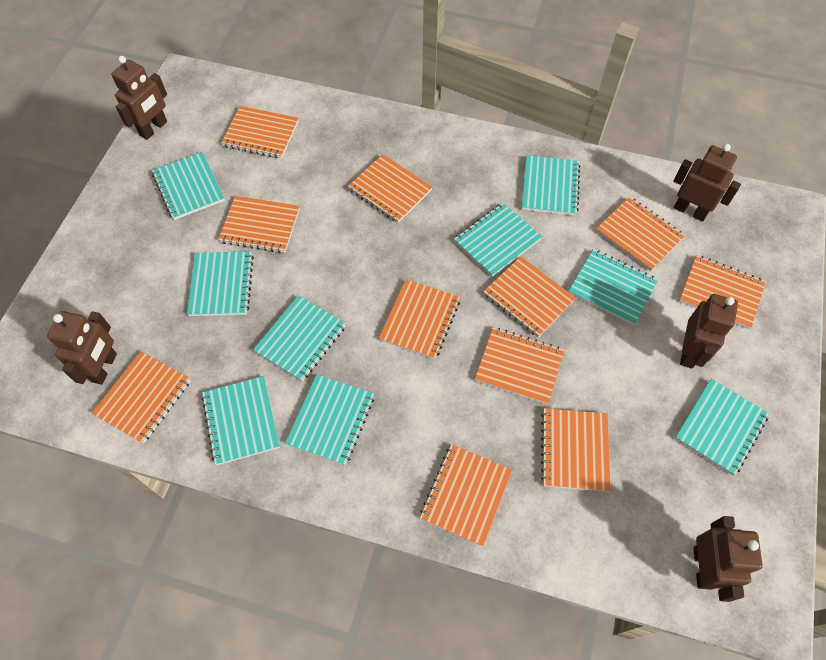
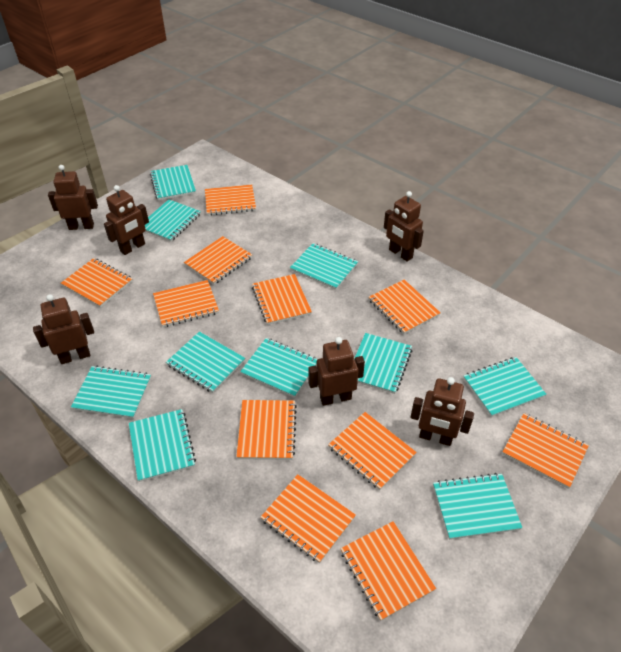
brown robot: 5 -> 6
turquoise notebook: 9 -> 10

